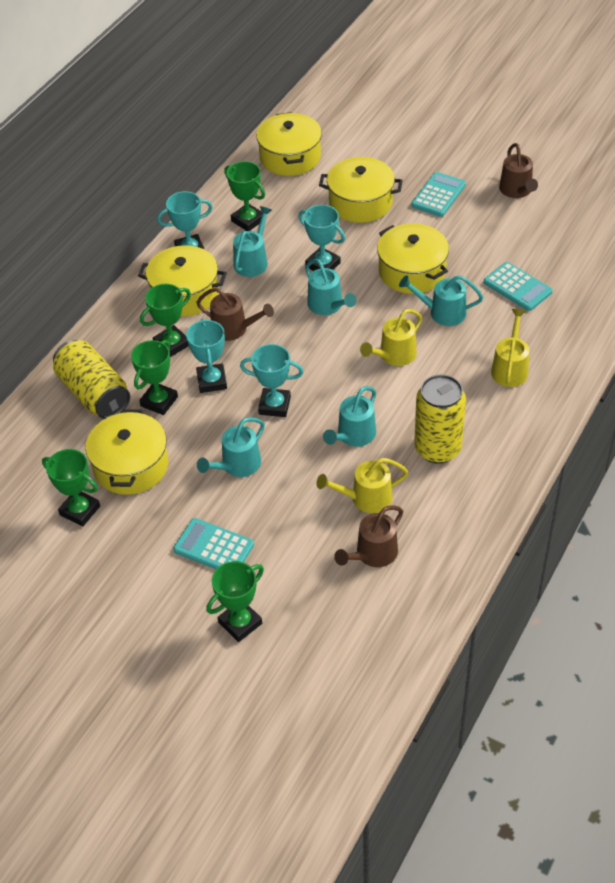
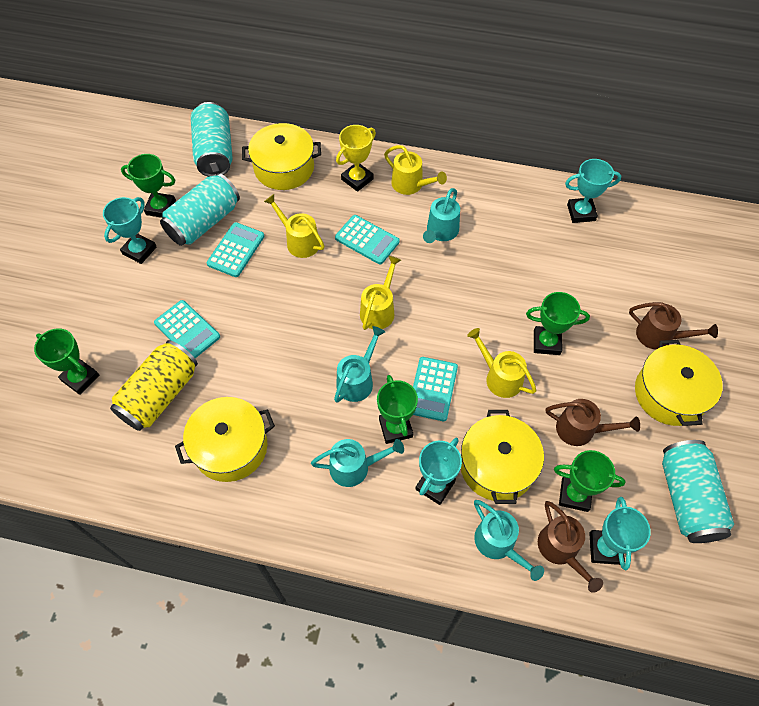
turquoise calculator: 3 -> 4
turquoise can: 0 -> 3
turquoise watering can: 5 -> 4
yellow can: 2 -> 1
yellow pot: 5 -> 4
yellow trophy: 0 -> 1
yellow watering can: 3 -> 4

